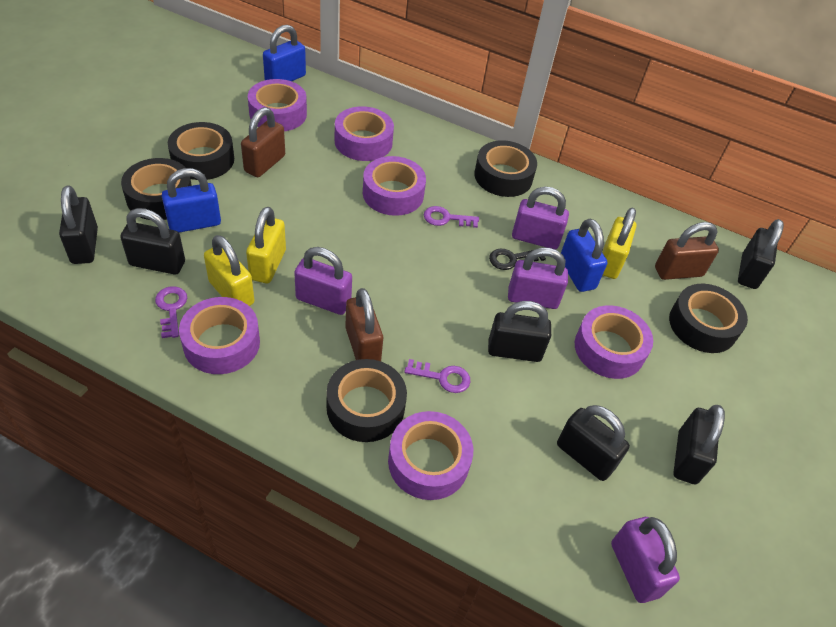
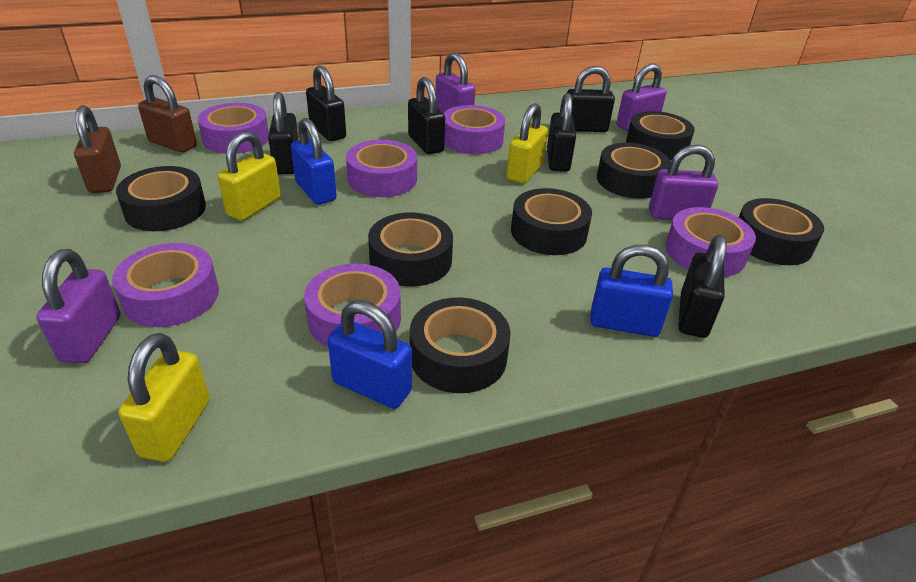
black key: 1 -> 0
black tape: 5 -> 7
brown padlock: 3 -> 2
purple key: 3 -> 0

